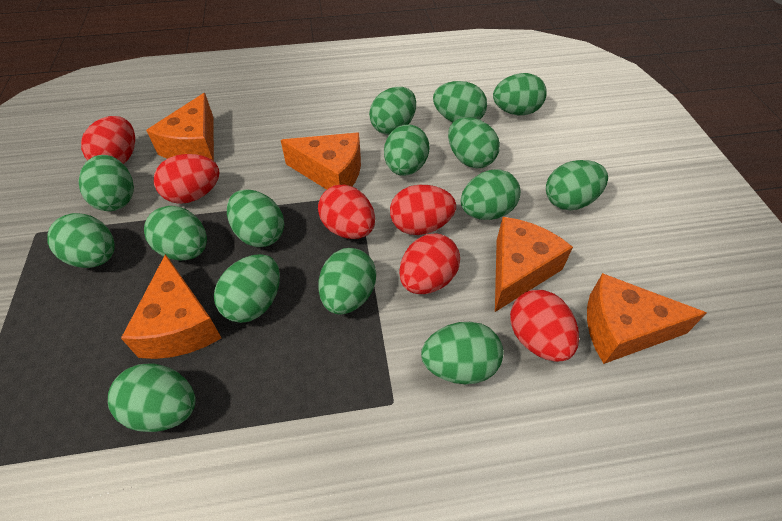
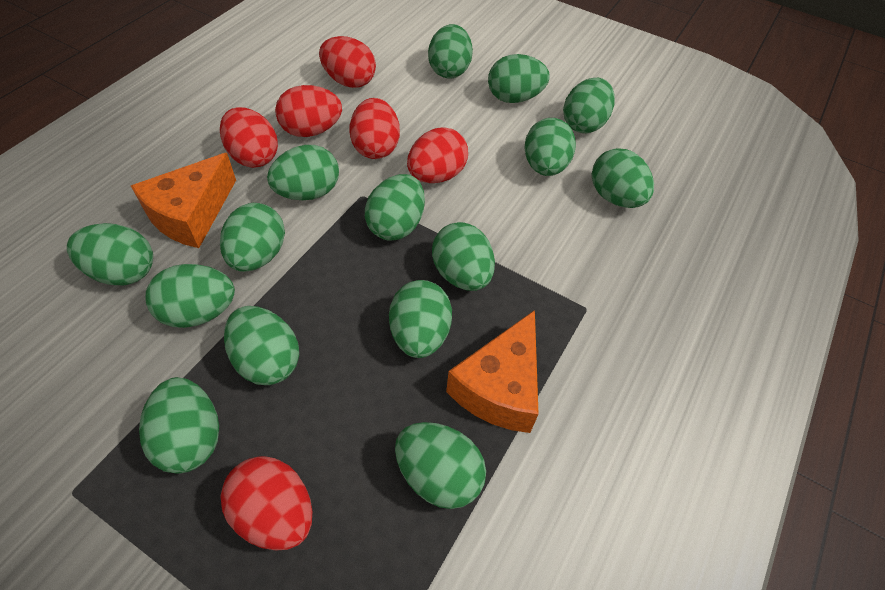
orange cheese: 5 -> 2

